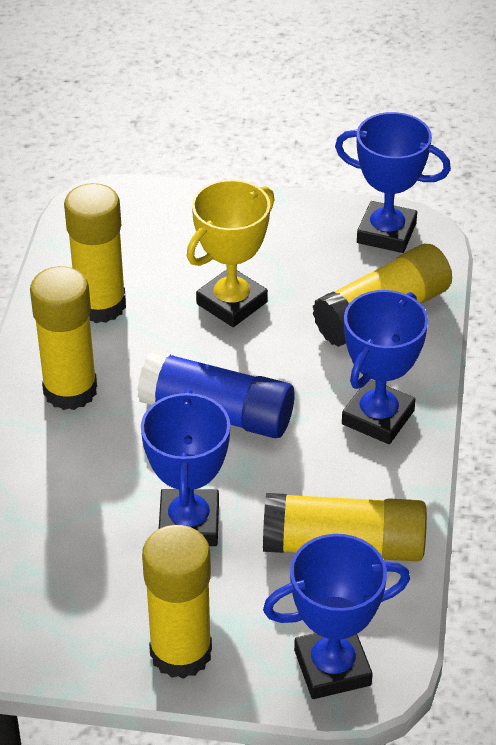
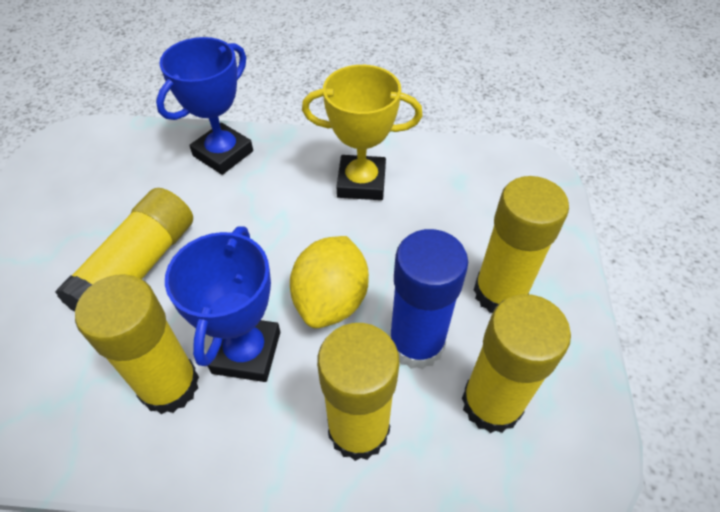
blue trophy: 4 -> 2
yellow lemon: 0 -> 1

